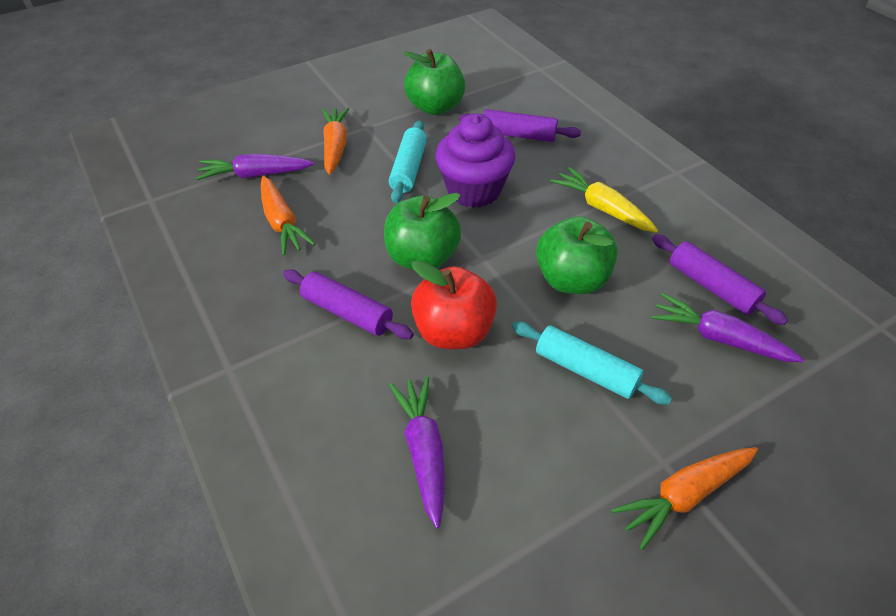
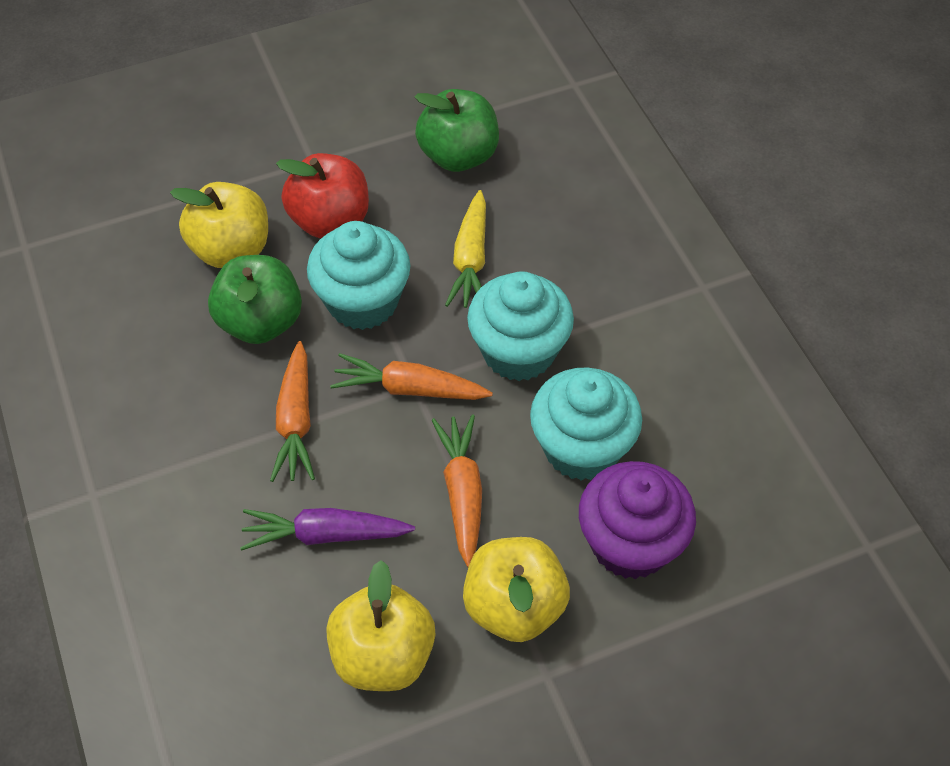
green apple: 3 -> 2
purple carrot: 3 -> 1
purple rolling pin: 3 -> 0
turquoise cupcake: 0 -> 3
turquoise rolling pin: 2 -> 0
yellow apple: 0 -> 3

